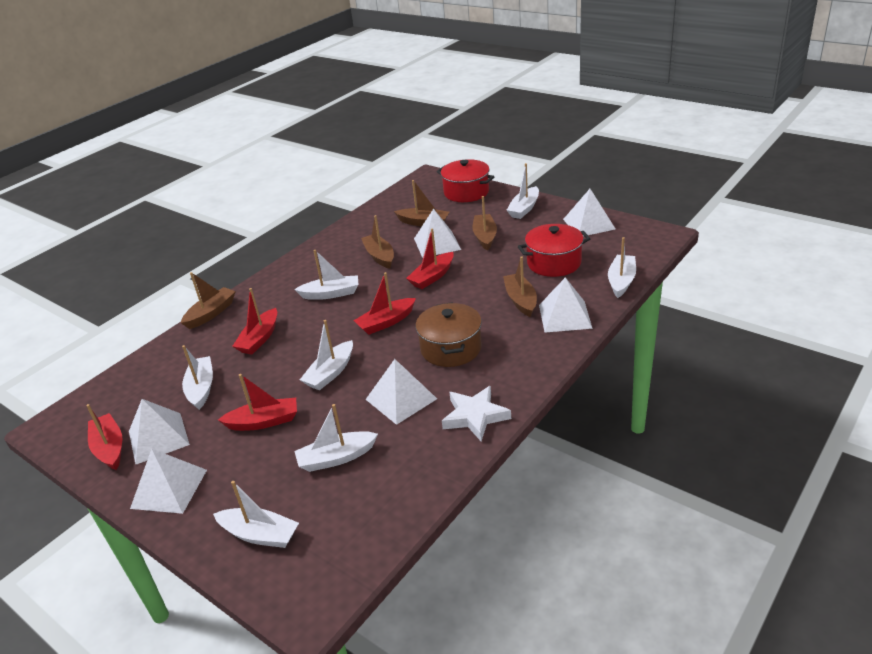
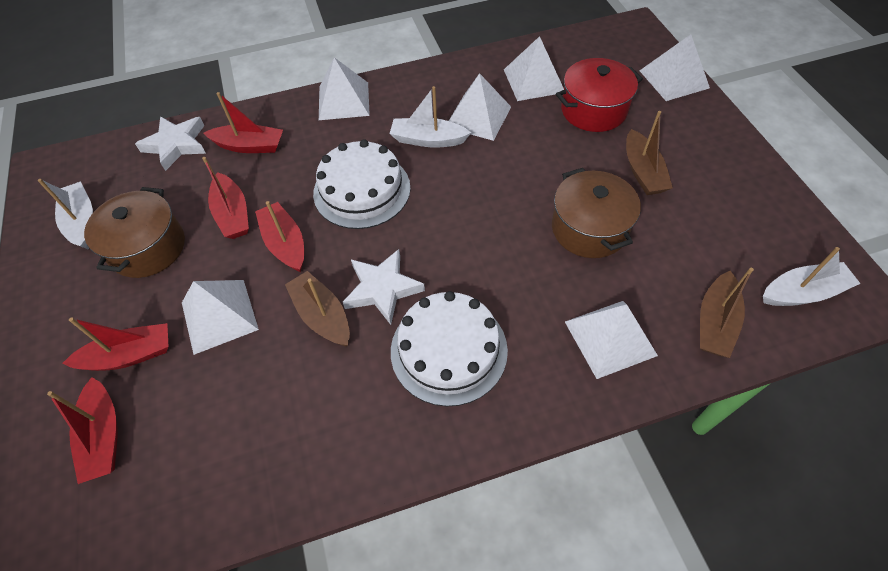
brown boat: 5 -> 3
brown pot: 1 -> 2
red pot: 2 -> 1
white boat: 7 -> 3
white cake: 0 -> 2
white star: 1 -> 2

